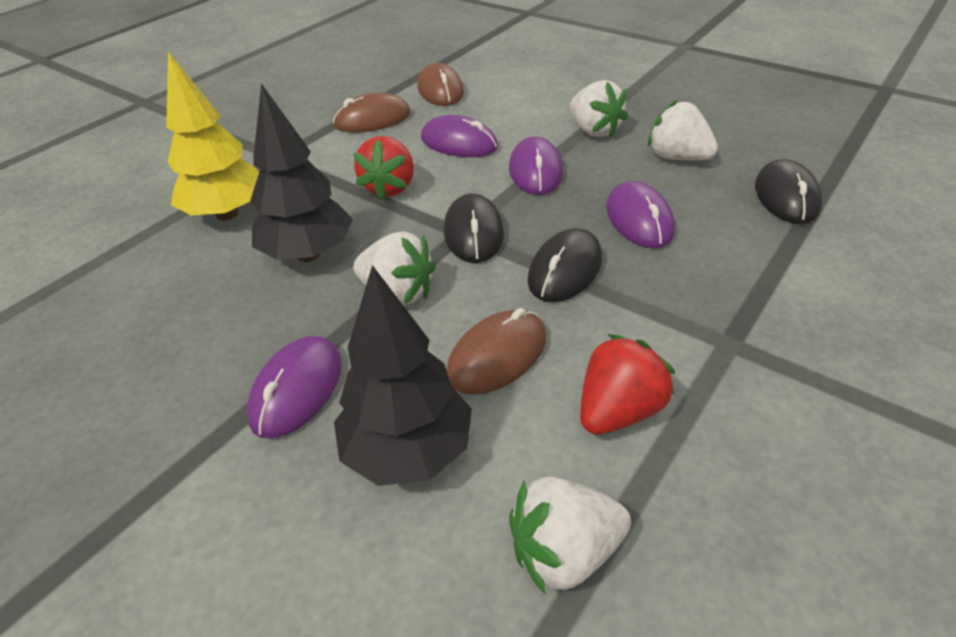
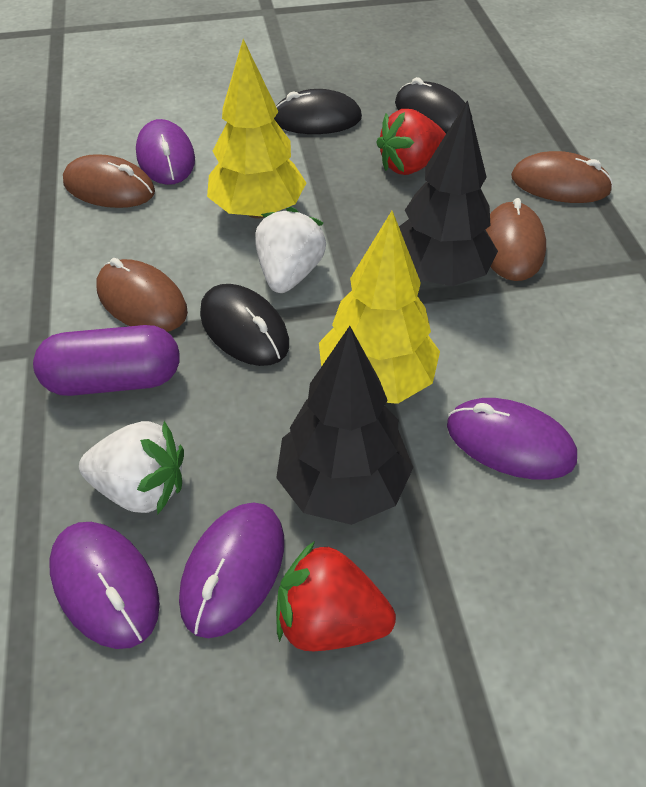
brown mouse: 3 -> 4
purple capsule: 0 -> 1
white strawberry: 4 -> 2
yellow tree: 1 -> 2

